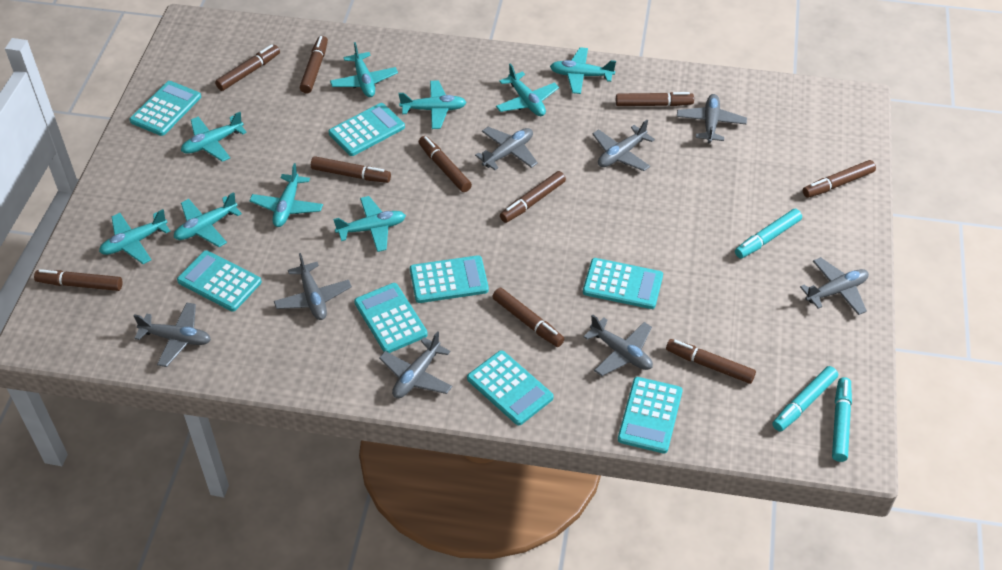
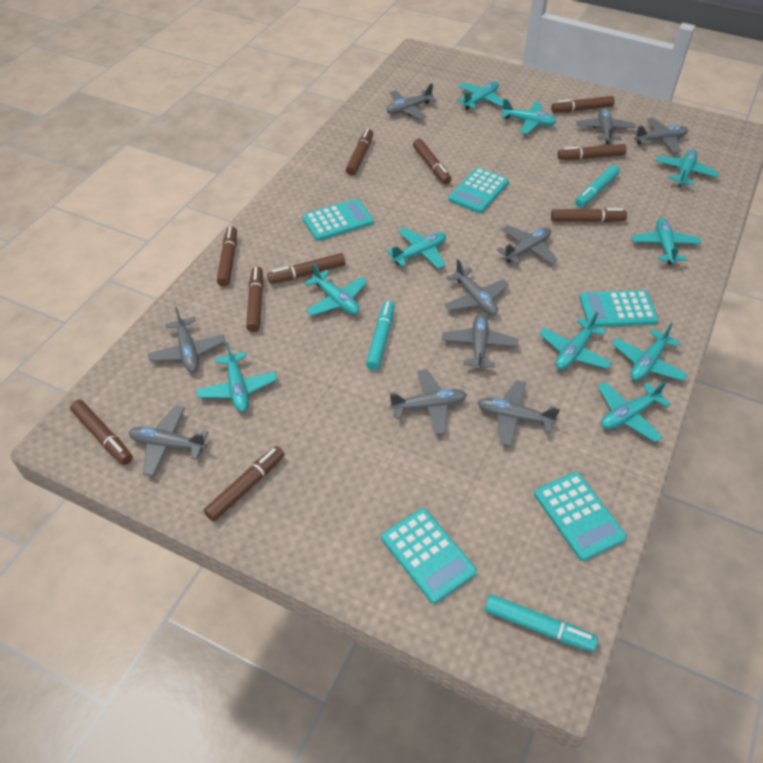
grey plane: 8 -> 10
turquoise calculator: 8 -> 5
turquoise plane: 9 -> 10

